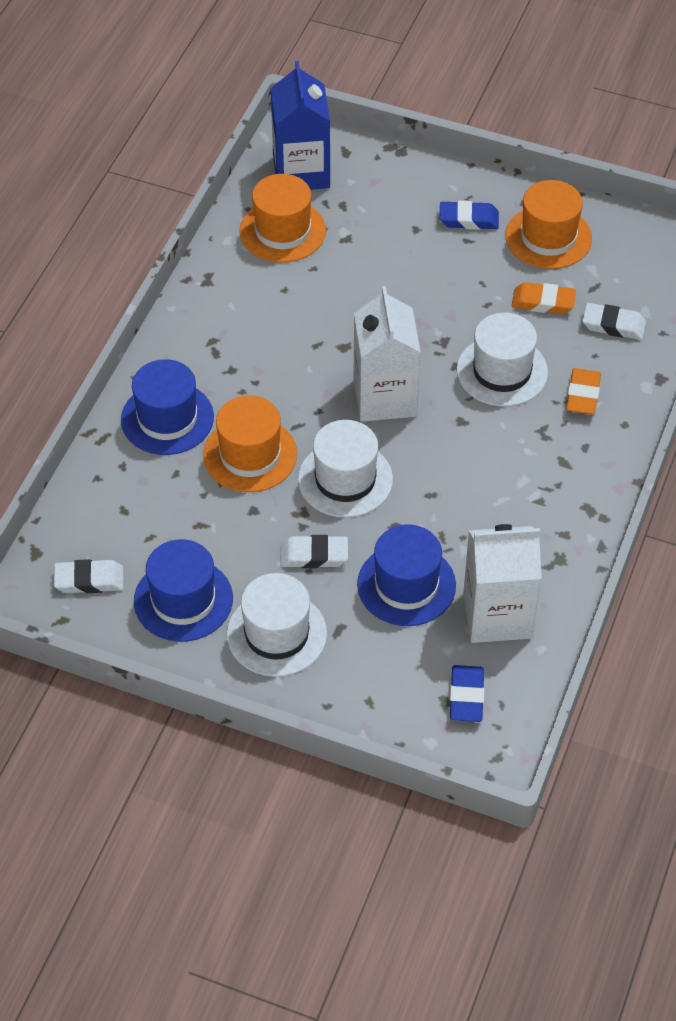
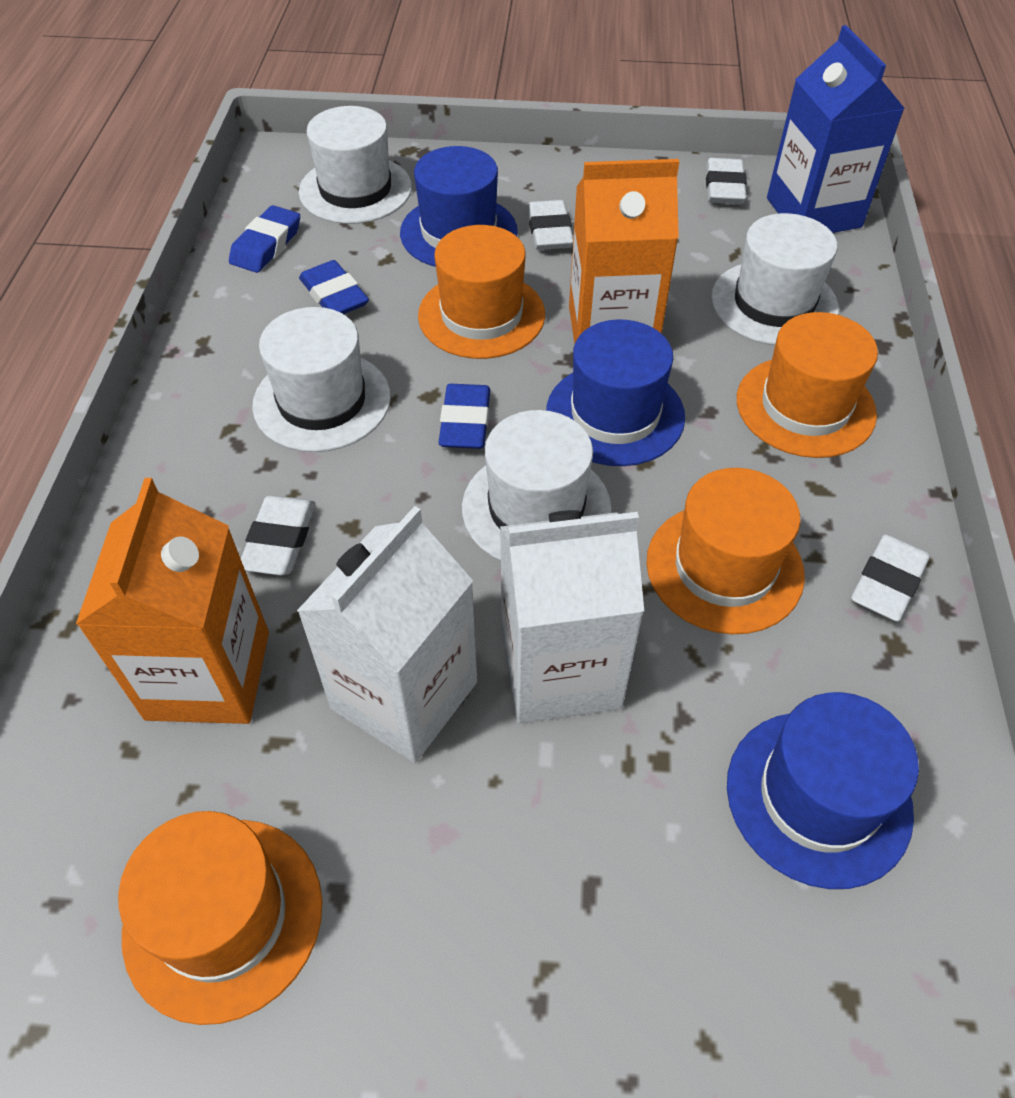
blue eraser: 2 -> 3
orange carton: 0 -> 2
orange eraser: 2 -> 0
orange hat: 3 -> 4
white eraser: 3 -> 4
white hat: 3 -> 4

